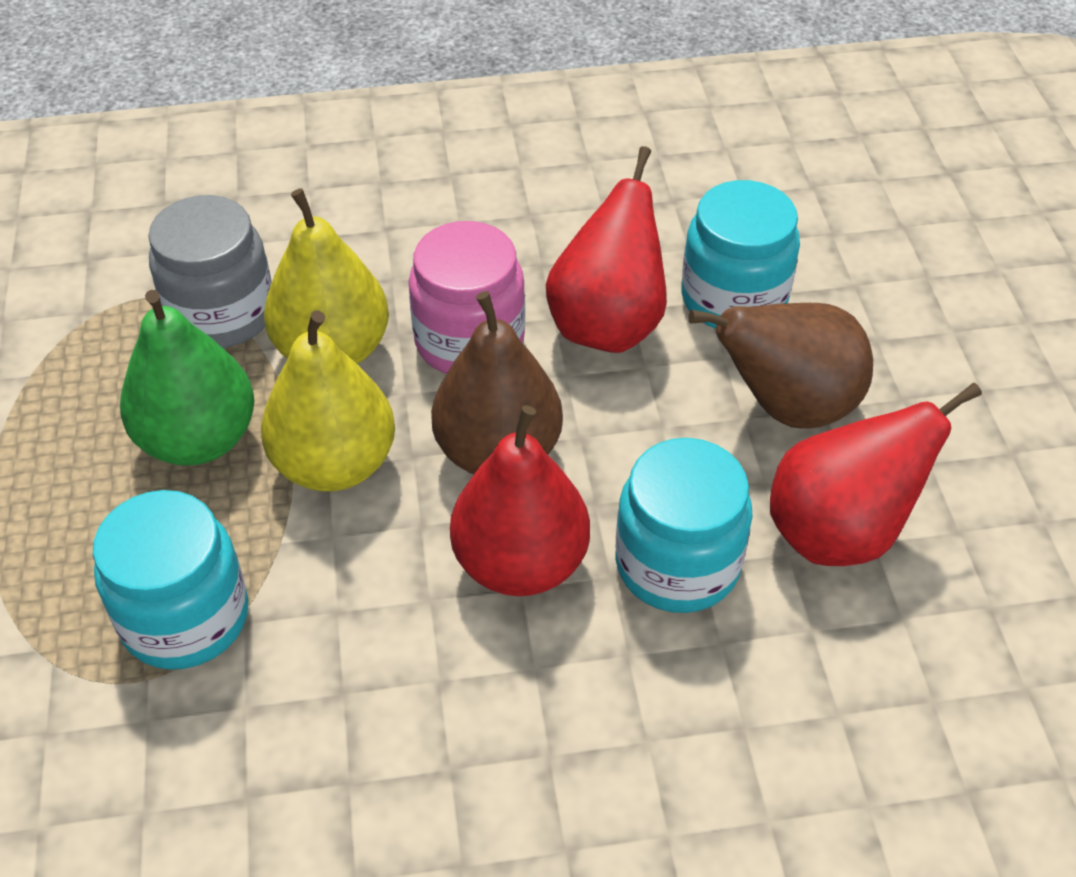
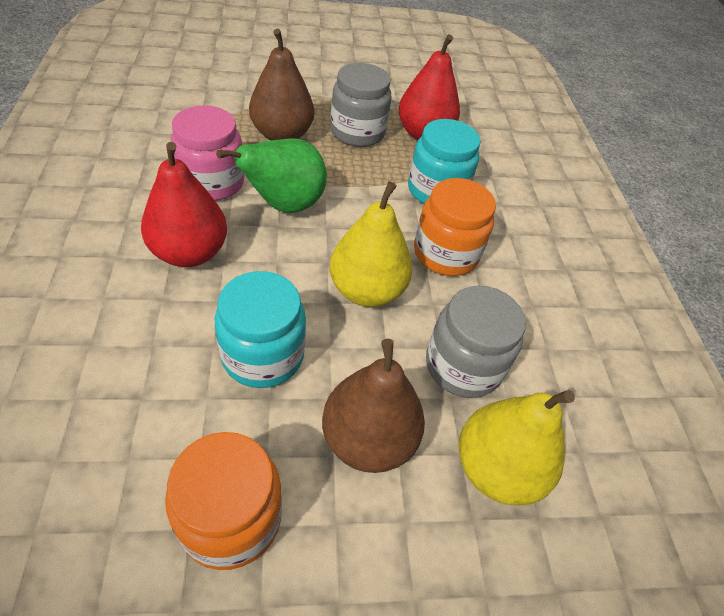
grey jar: 1 -> 2
orange jar: 0 -> 2
red pear: 3 -> 2
turquoise jar: 3 -> 2

